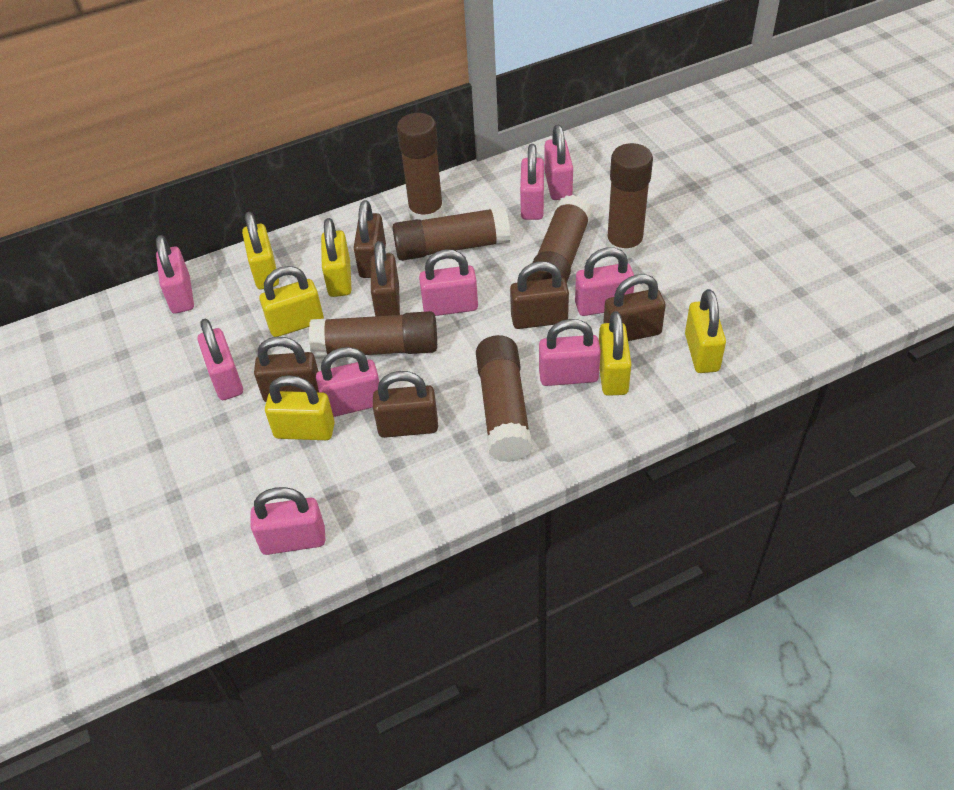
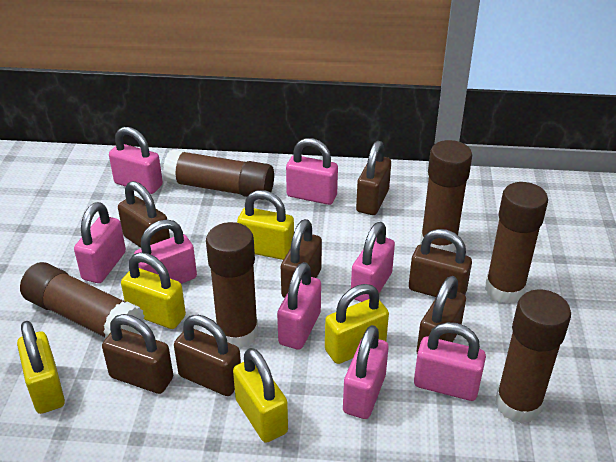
brown padlock: 6 -> 7
pink padlock: 9 -> 8
yellow padlock: 6 -> 5

